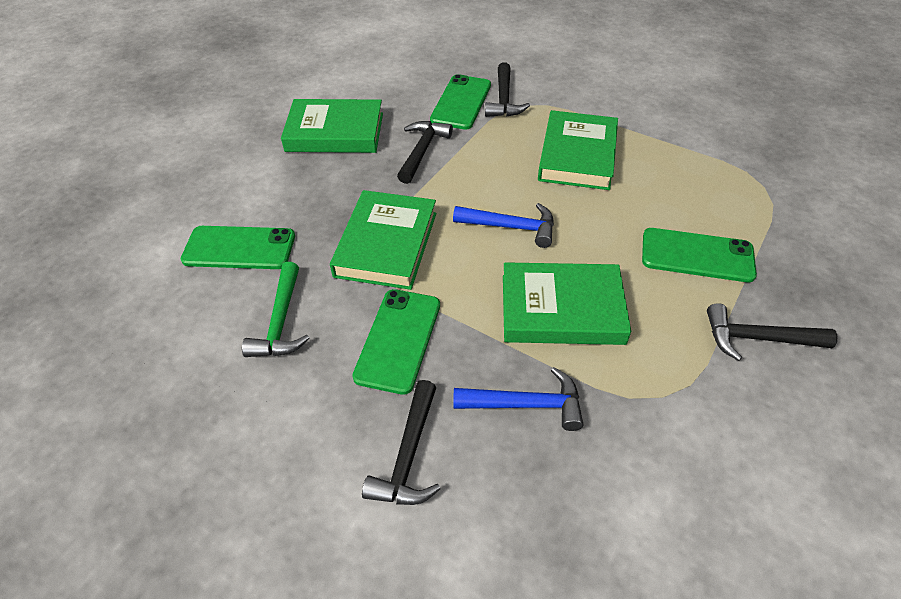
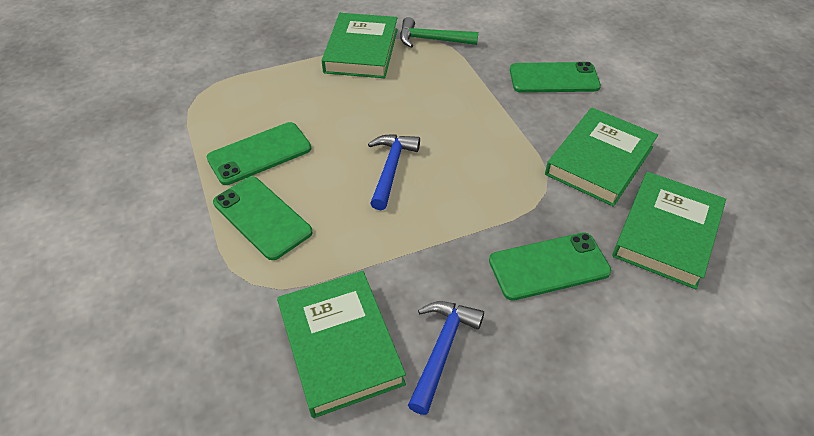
black hammer: 4 -> 0

